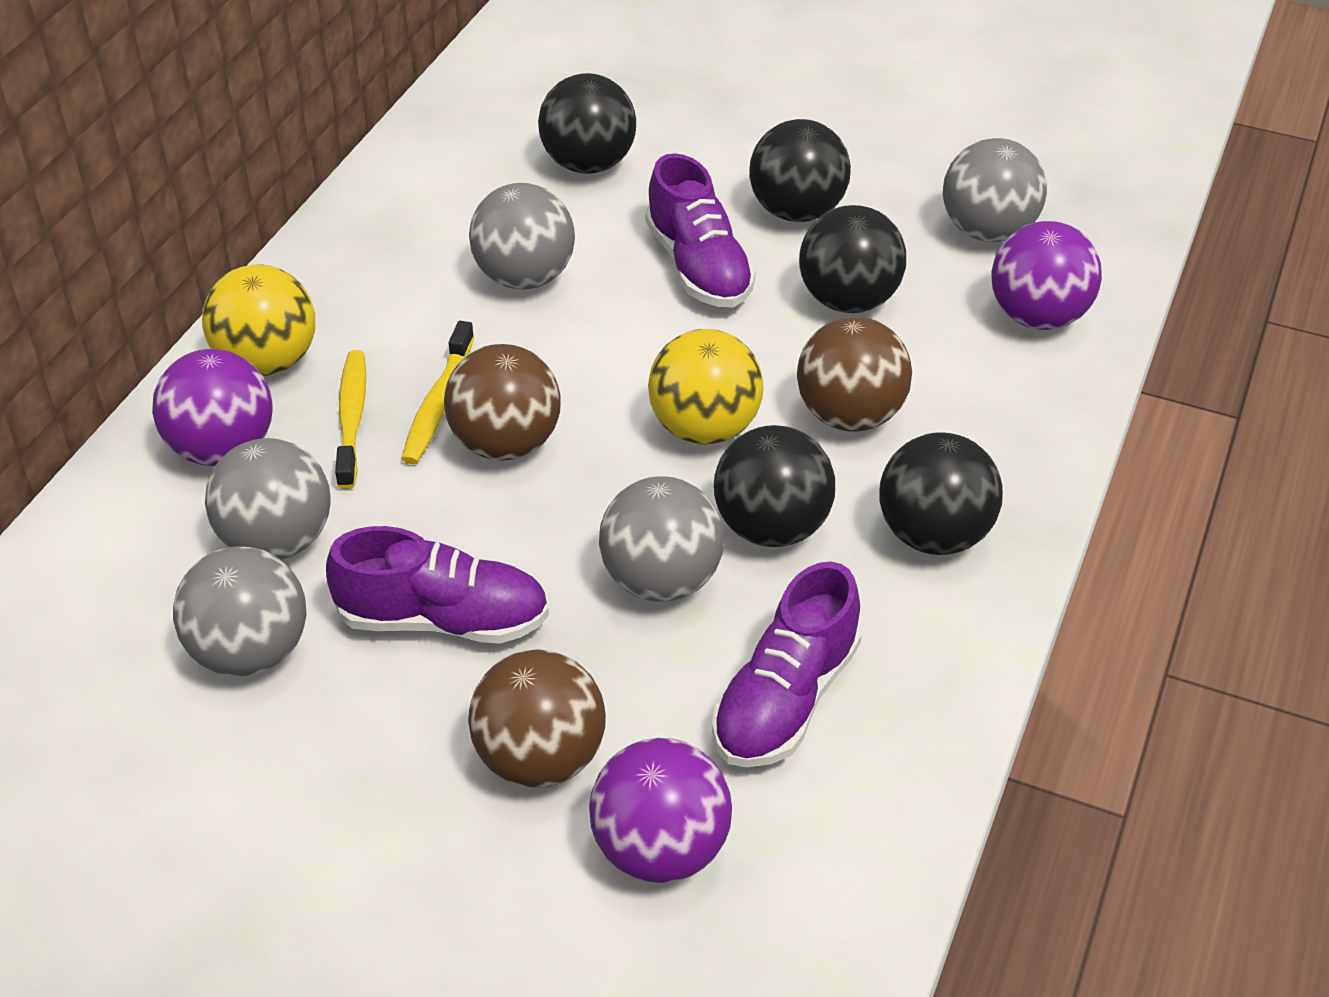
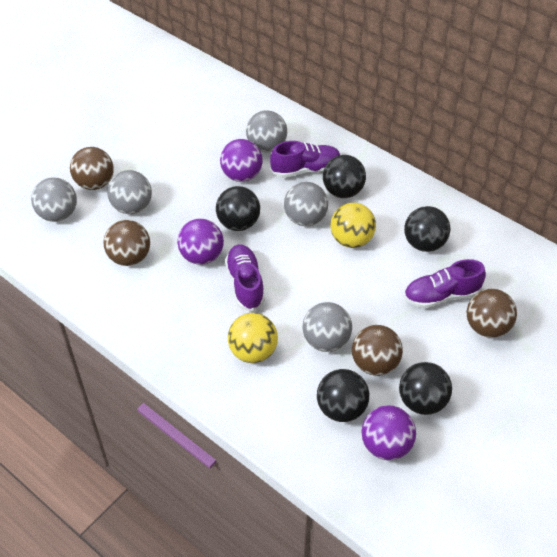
brown ball: 3 -> 4
yellow toothbrush: 2 -> 0

